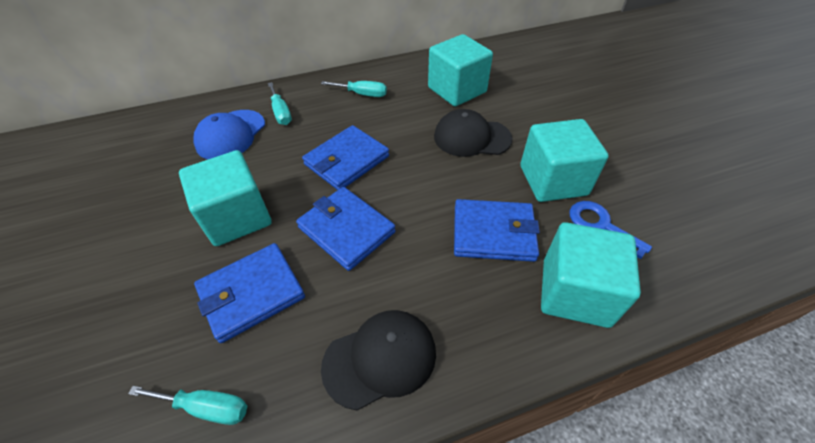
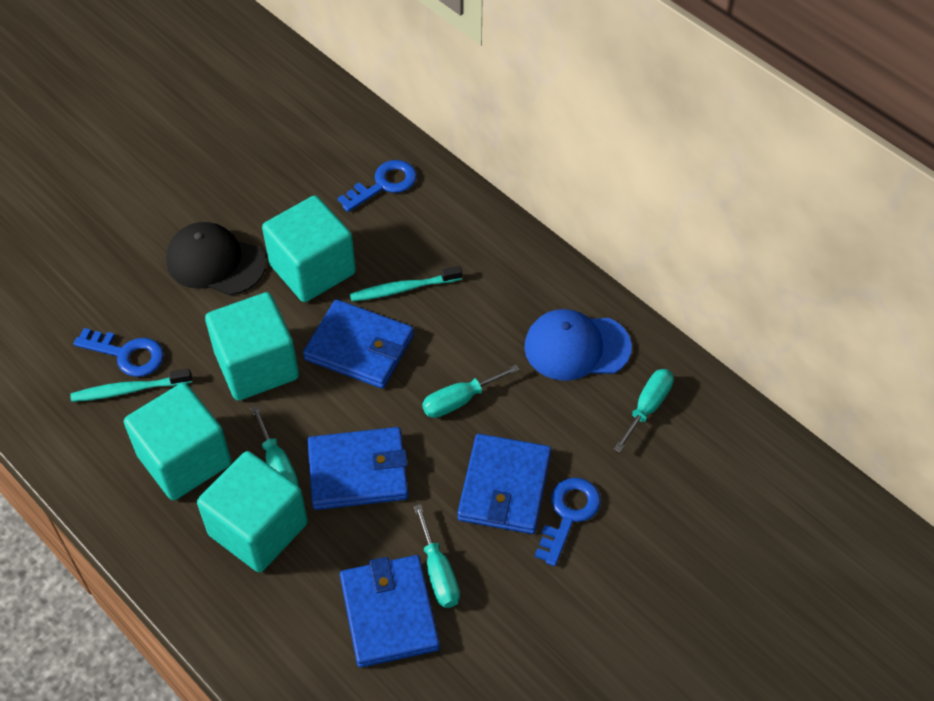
black cap: 2 -> 1
blue key: 1 -> 3
turquoise screwdriver: 3 -> 4
turquoise toothbrush: 0 -> 2

